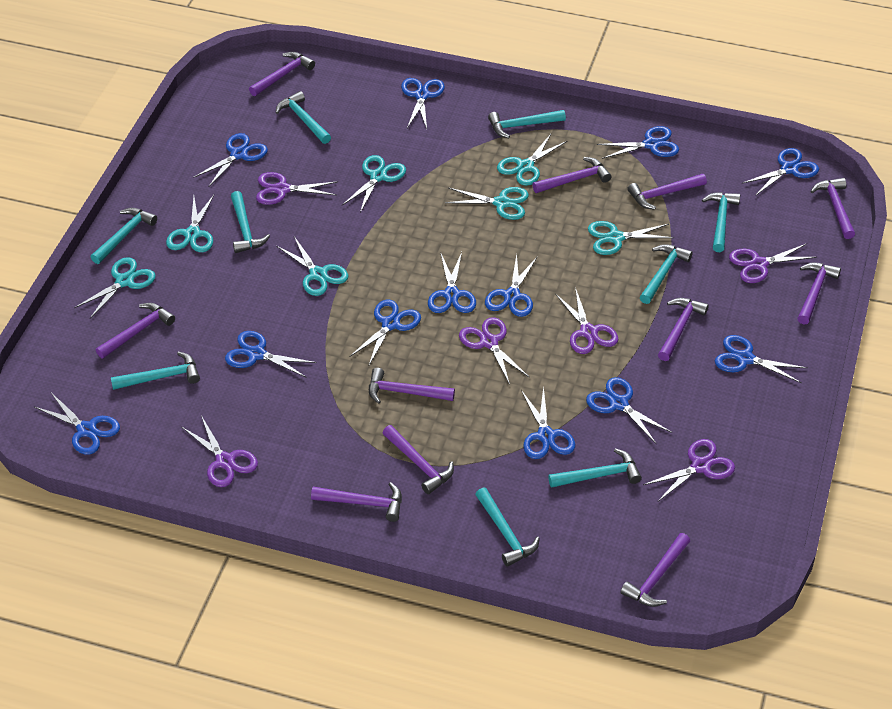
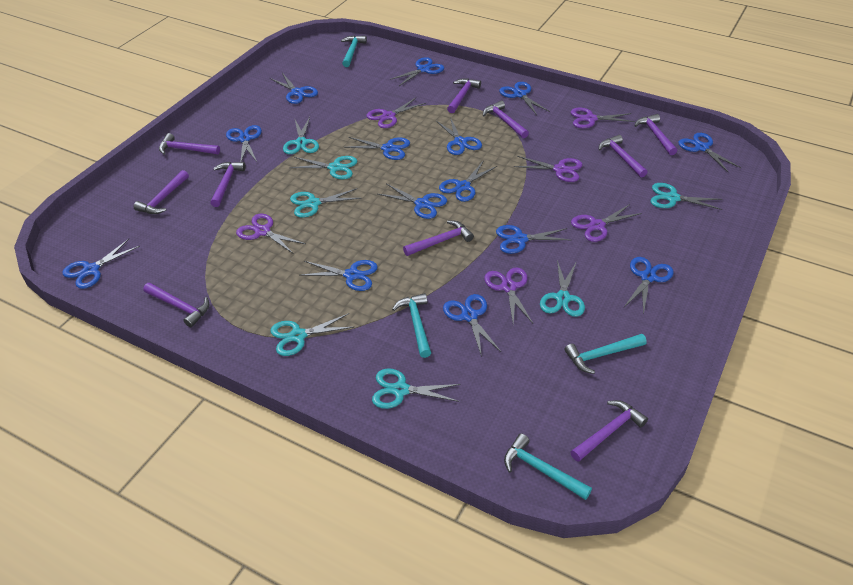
blue scissors: 12 -> 14
purple hammer: 11 -> 10
turquoise hammer: 9 -> 4

